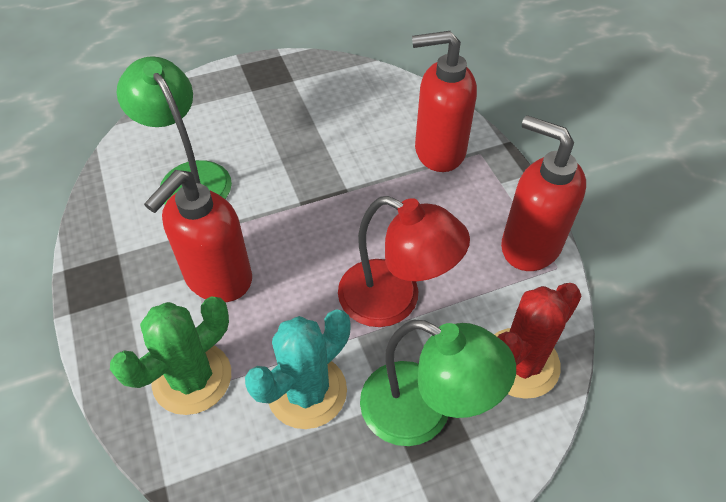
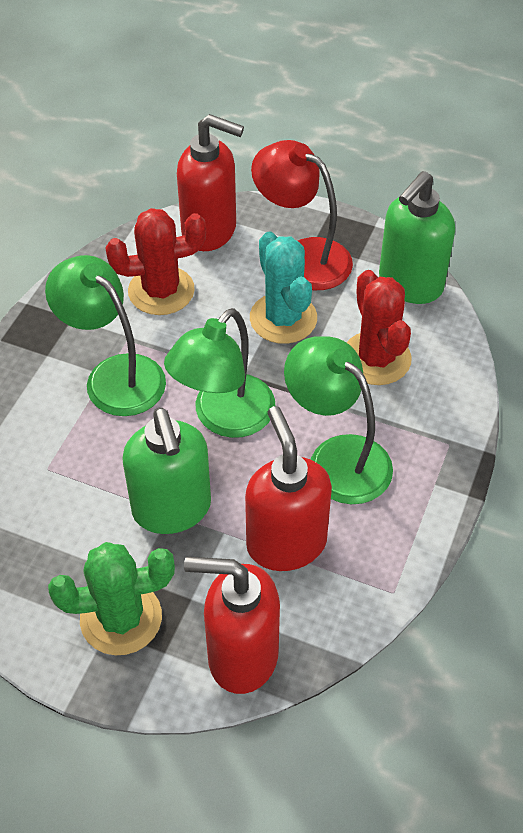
green lamp: 2 -> 3
green soap dispenser: 0 -> 2
red cactus: 1 -> 2

